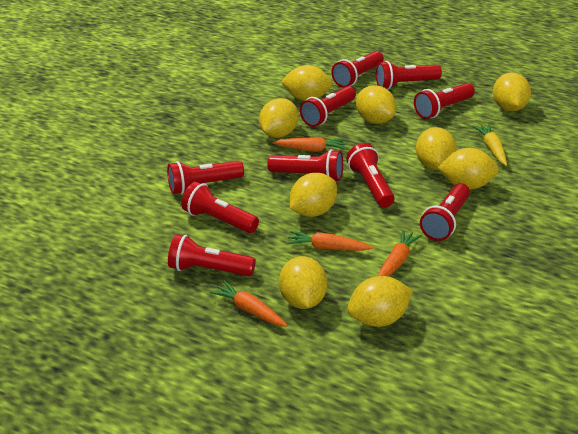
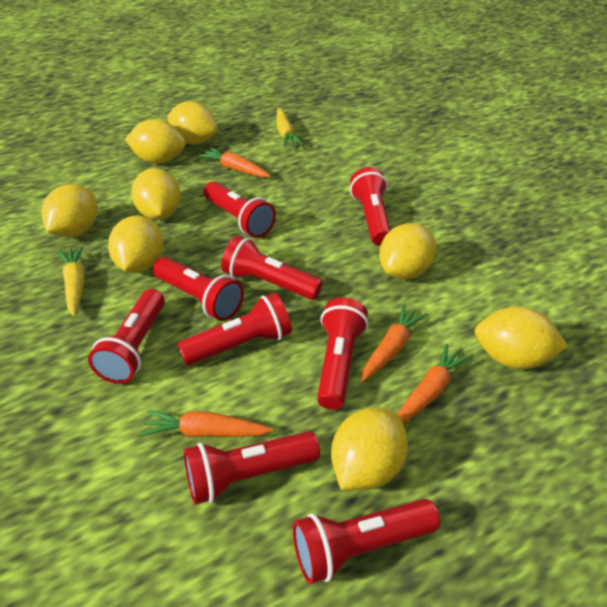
red flashlight: 10 -> 9
yellow carrot: 1 -> 2
yellow lemon: 9 -> 8

